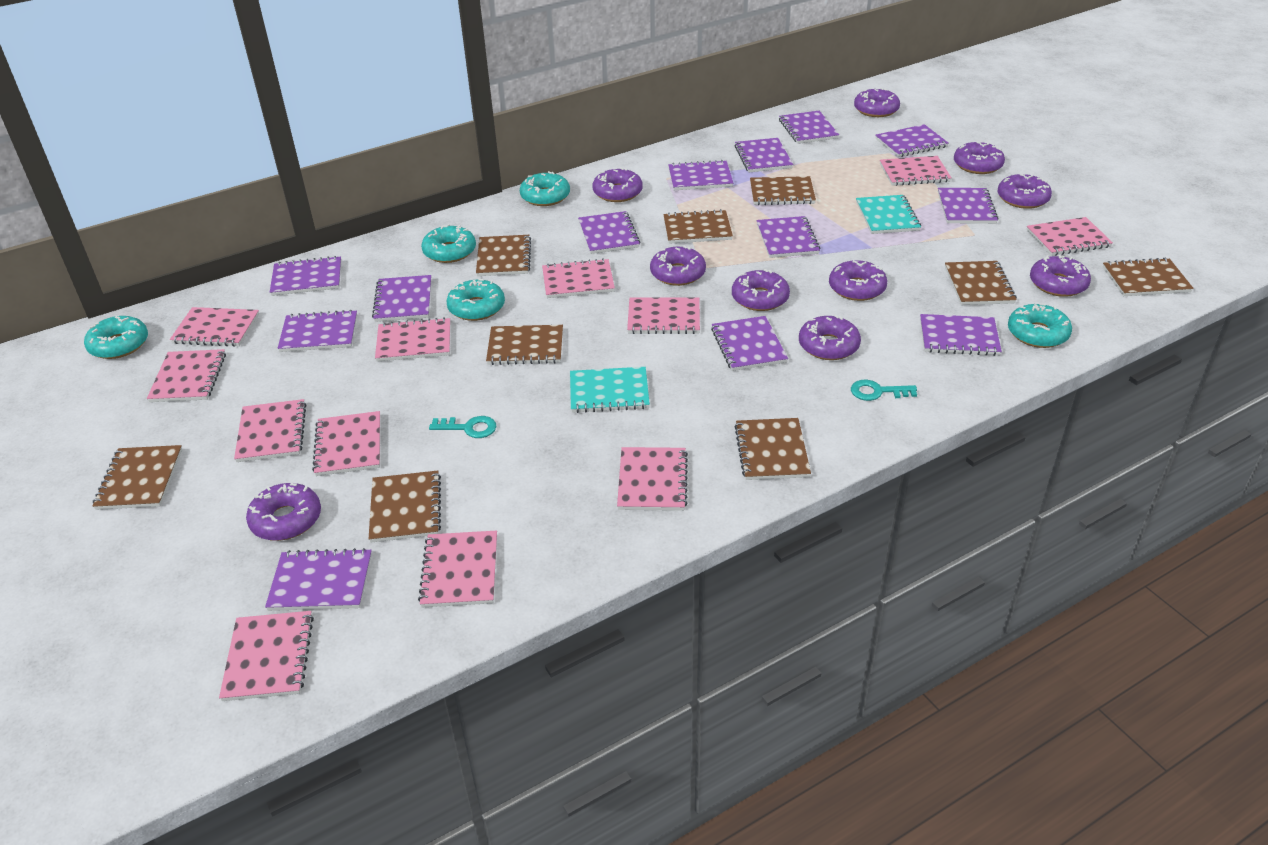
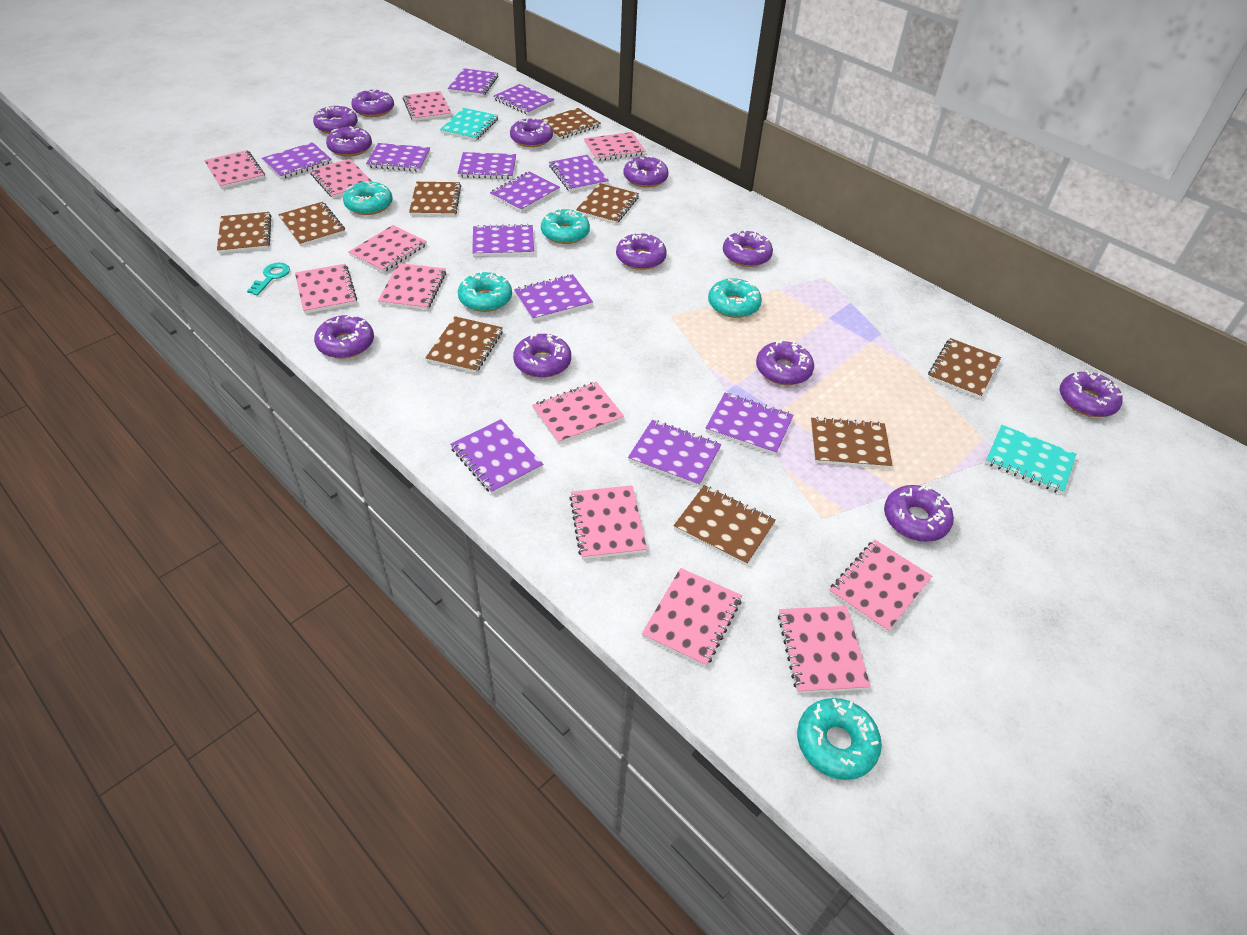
purple donut: 10 -> 12
purple notebook: 13 -> 12
turquoise key: 2 -> 1

